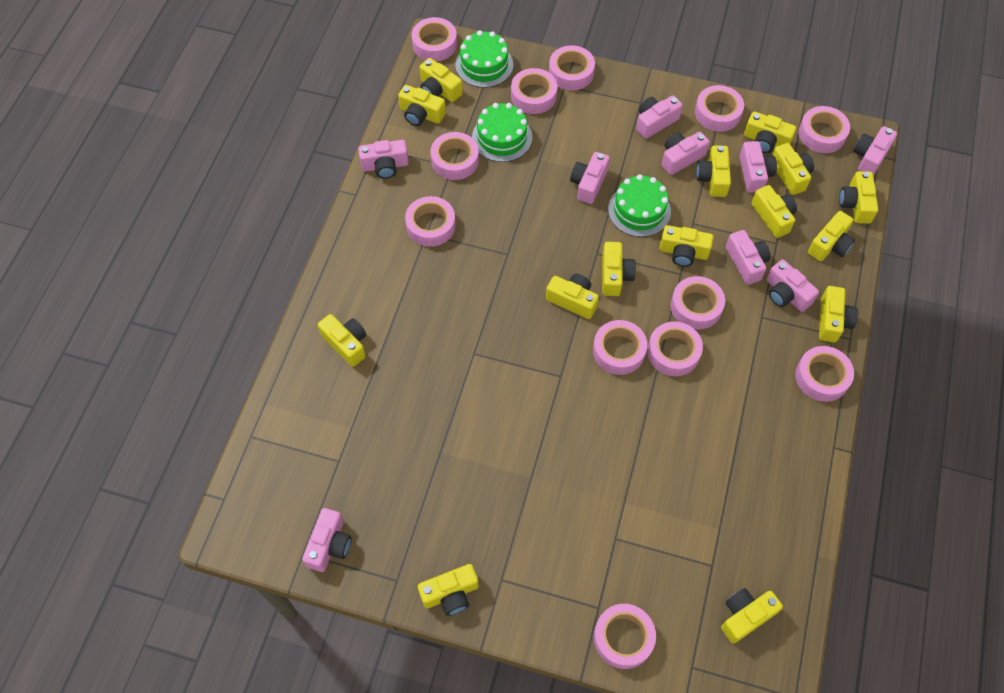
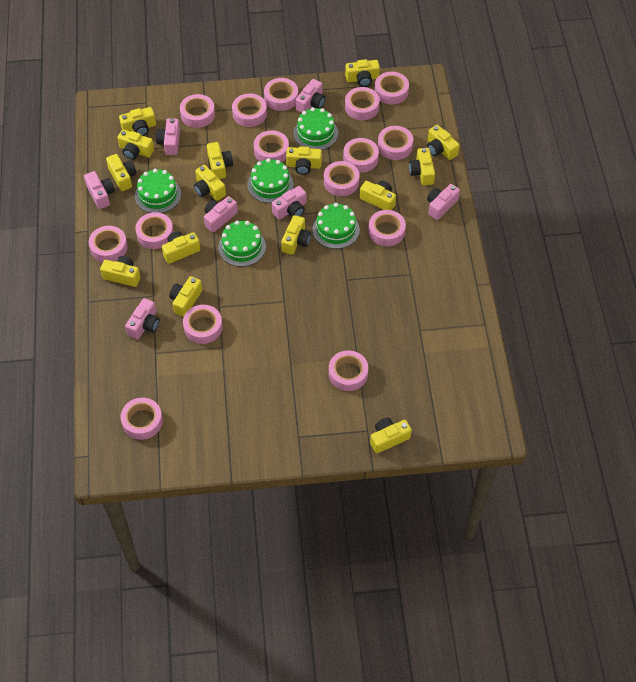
green cake: 3 -> 5
pink camera: 9 -> 7
pink tape: 12 -> 15

